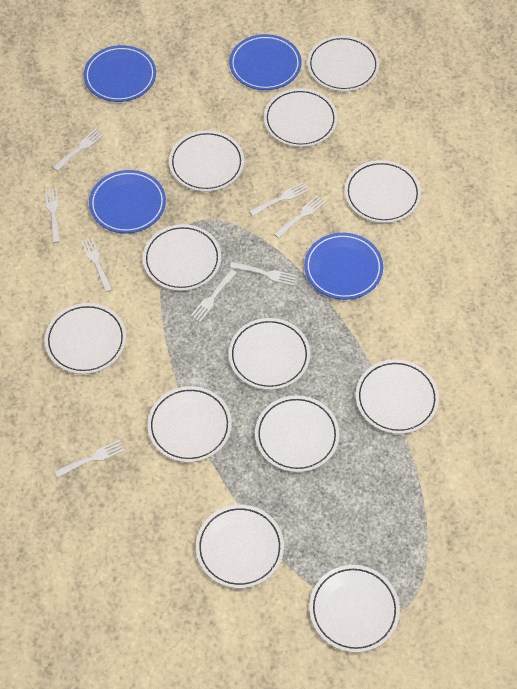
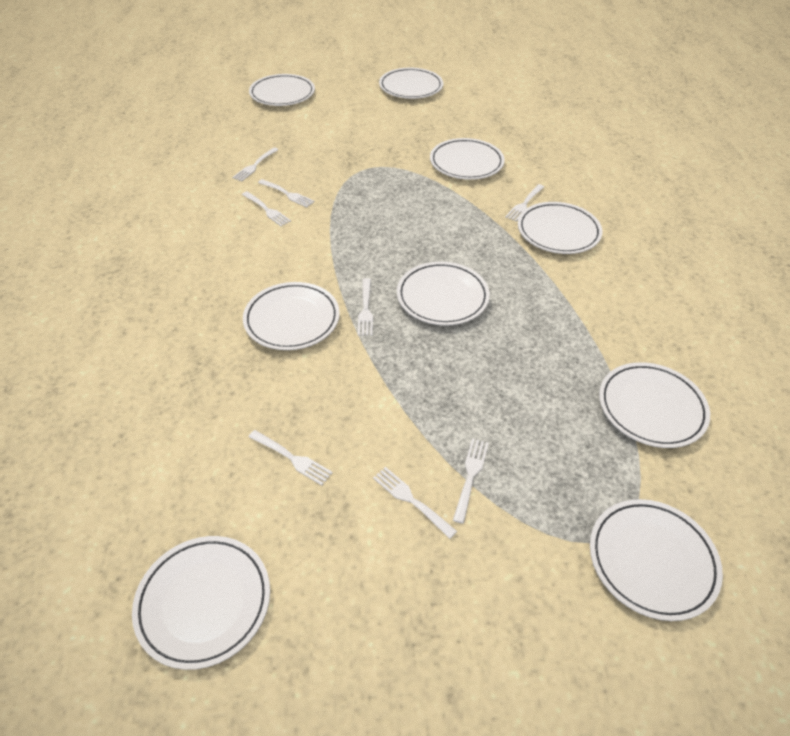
blue plate: 4 -> 0
white plate: 12 -> 9

